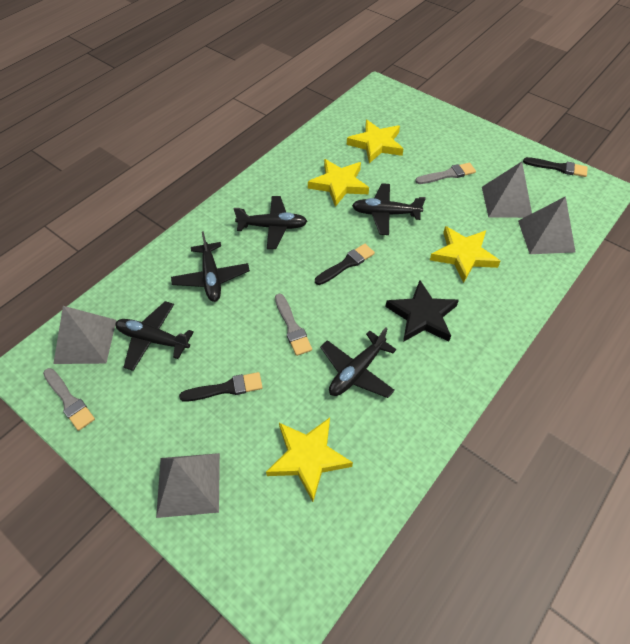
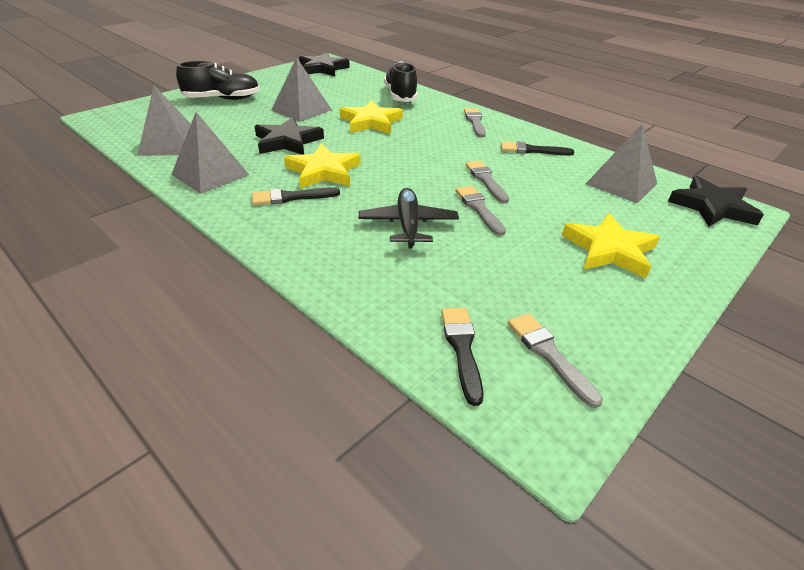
black plane: 5 -> 1
black shoe: 0 -> 2
black star: 1 -> 3
grey brush: 3 -> 4
yellow star: 4 -> 3

